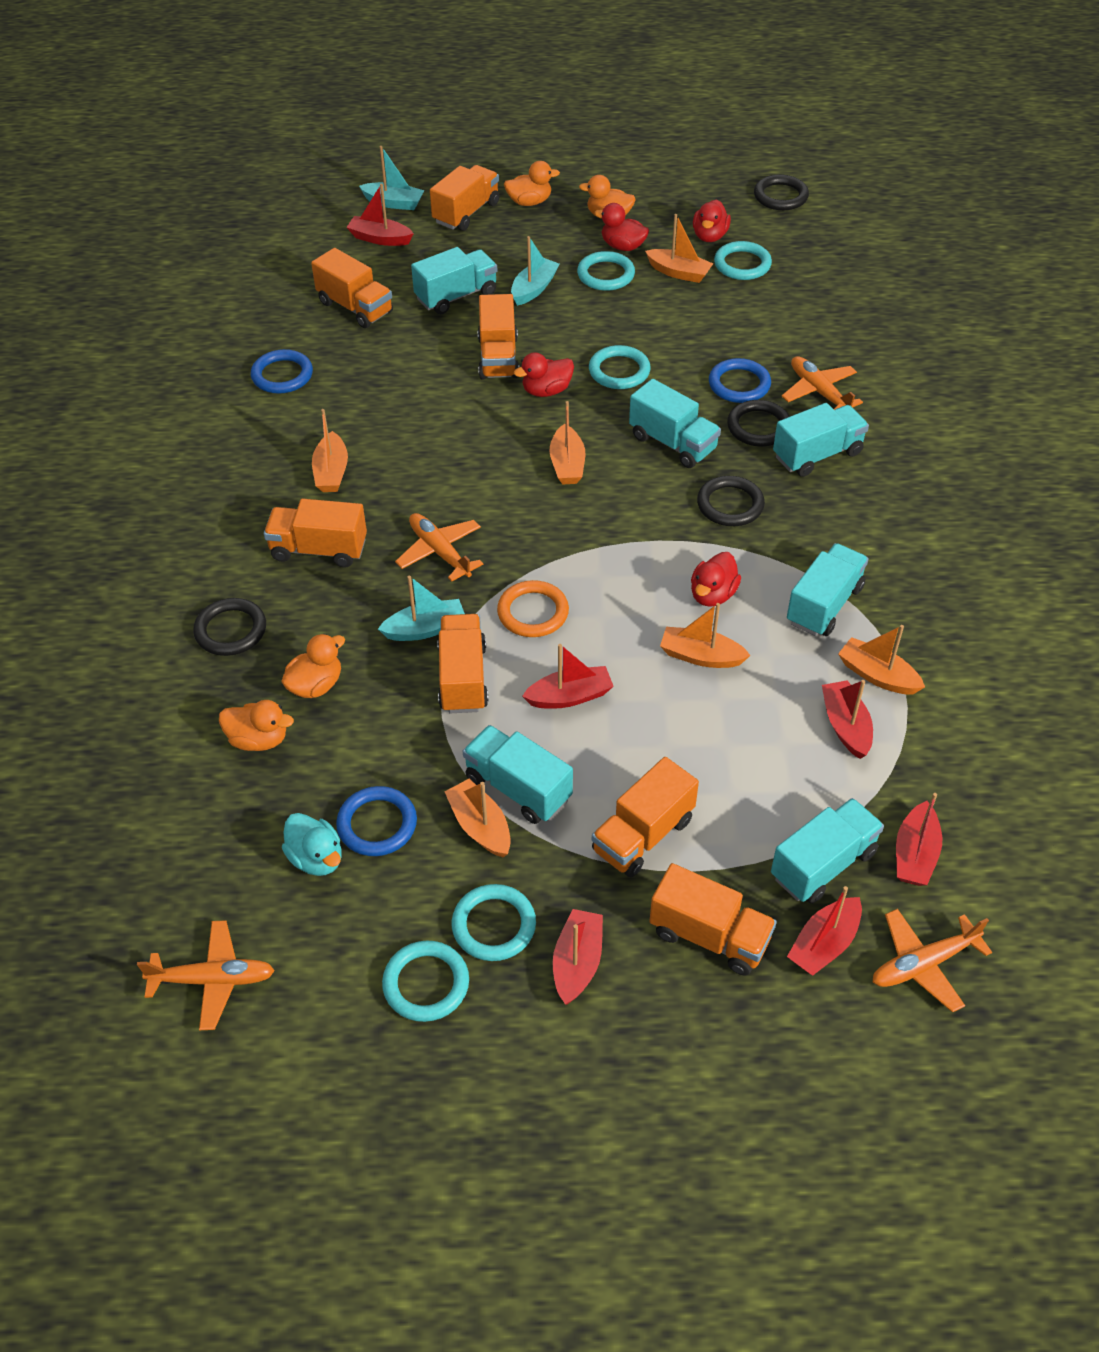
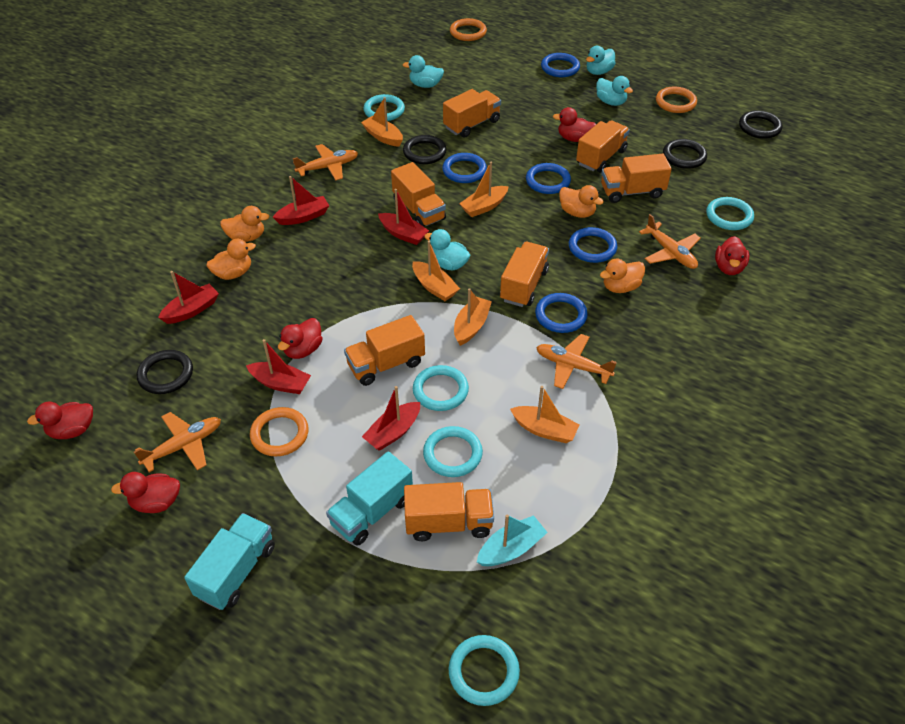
blue ring: 3 -> 5
orange boat: 6 -> 5
orange ring: 1 -> 3
red boat: 6 -> 5
red duck: 4 -> 5
turquoise boat: 3 -> 1
turquoise duck: 1 -> 4
turquoise truck: 6 -> 2

